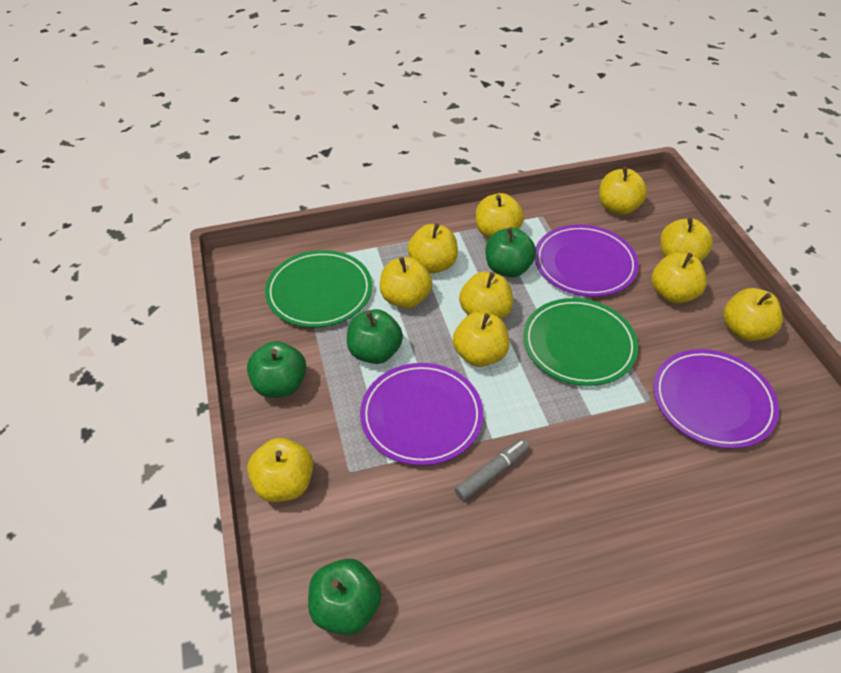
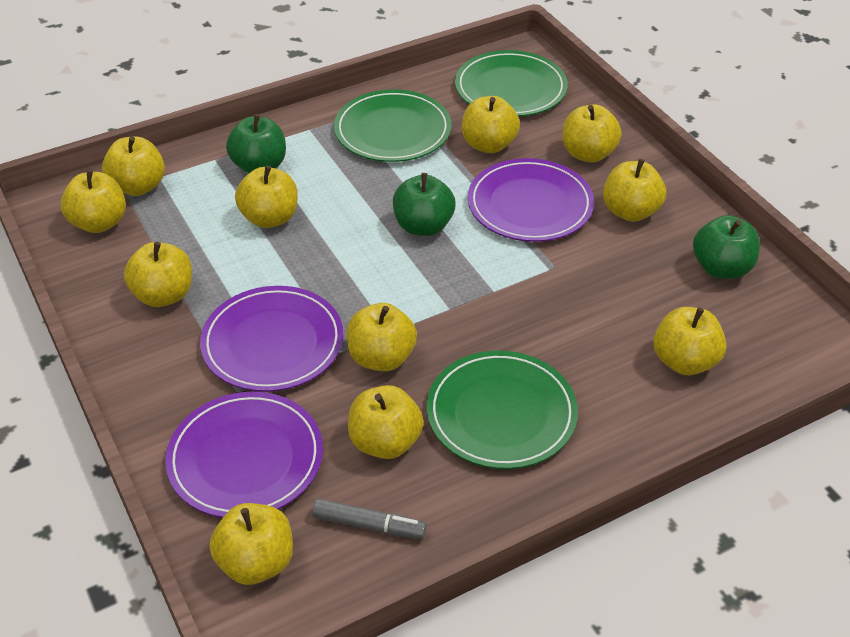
green apple: 4 -> 3
green plate: 2 -> 3
yellow apple: 10 -> 11

